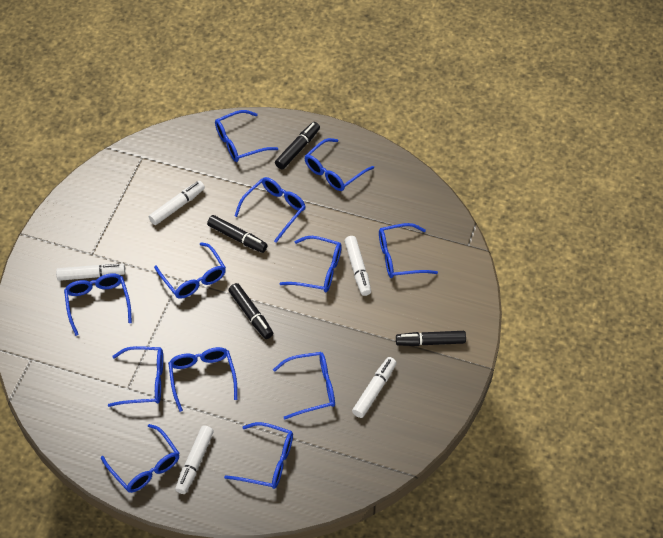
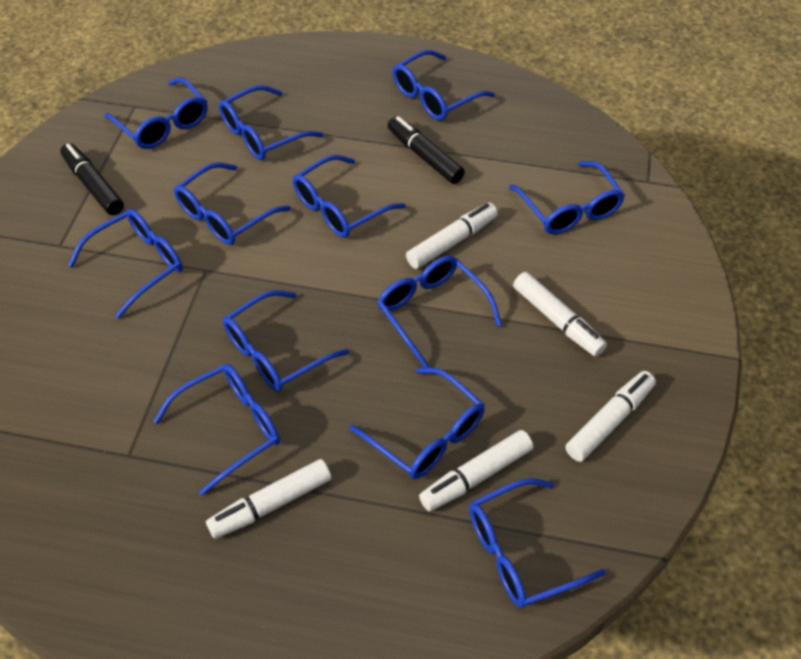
black marker: 4 -> 2

